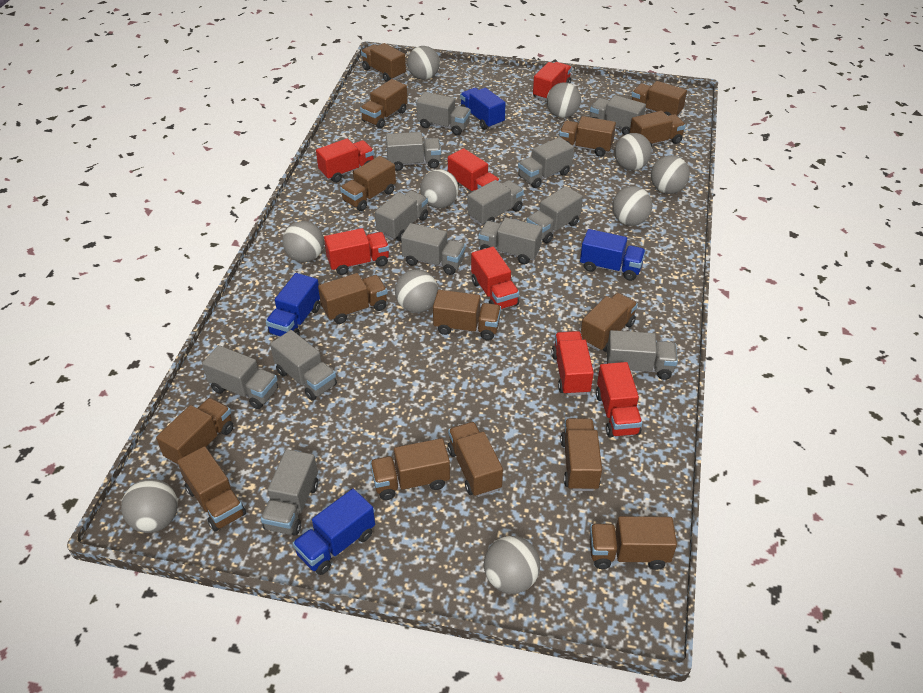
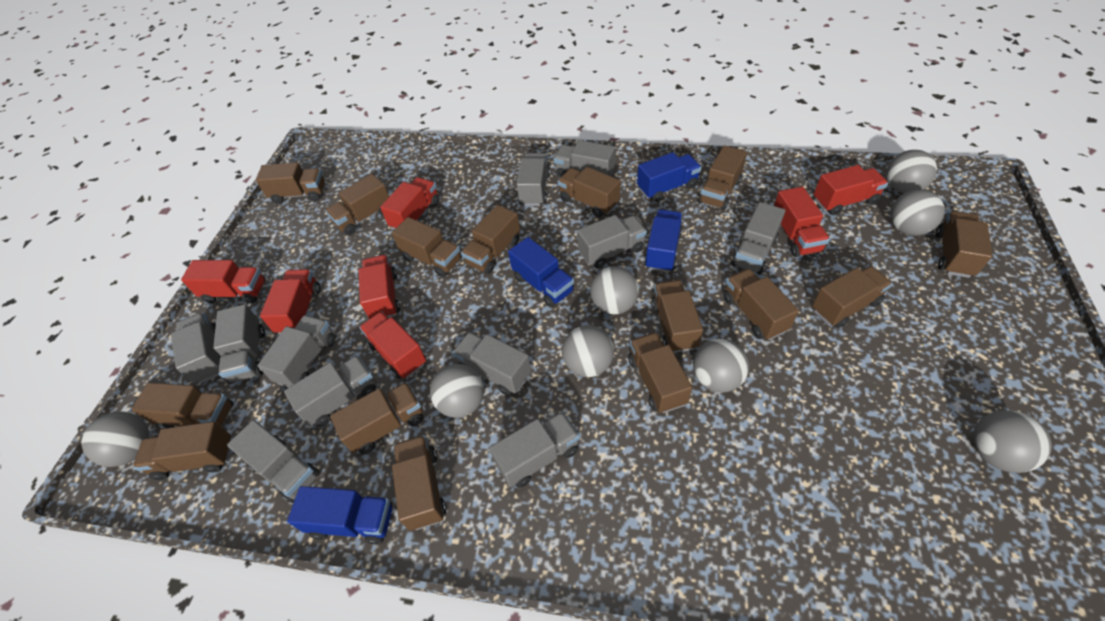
grey ball: 10 -> 8
grey truck: 13 -> 11

